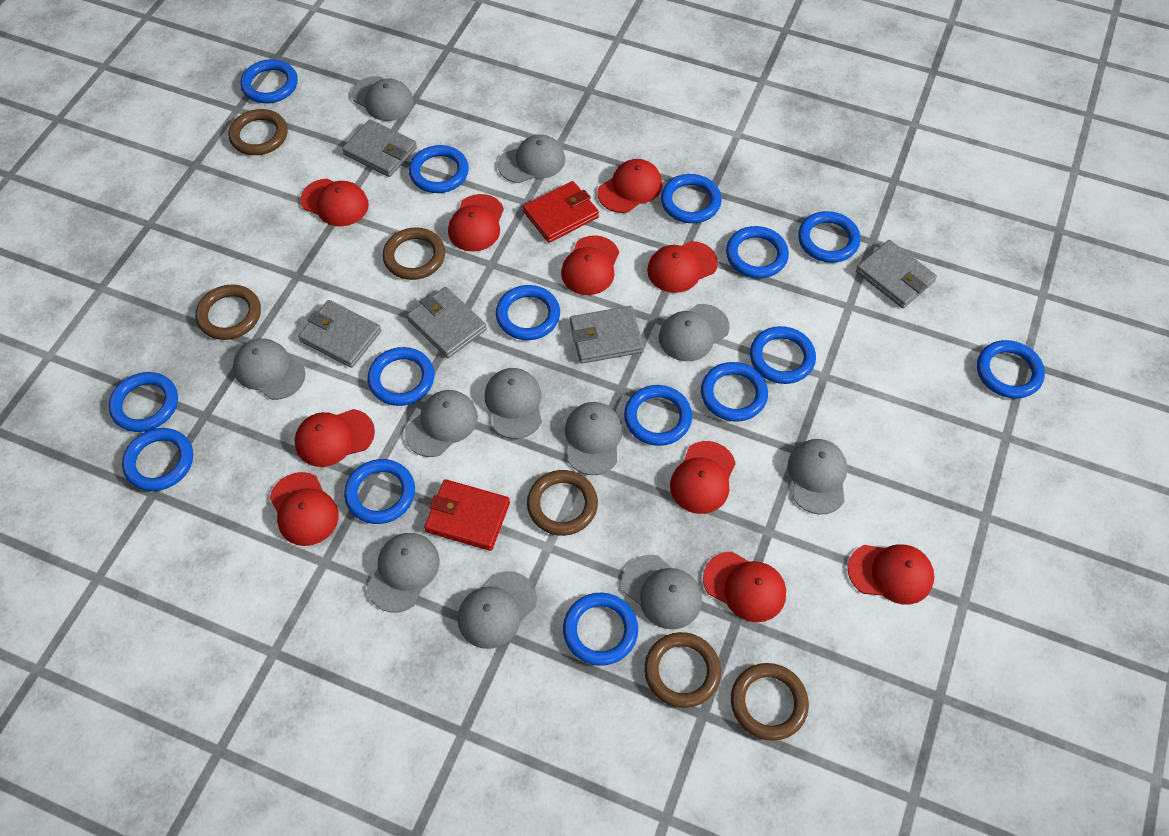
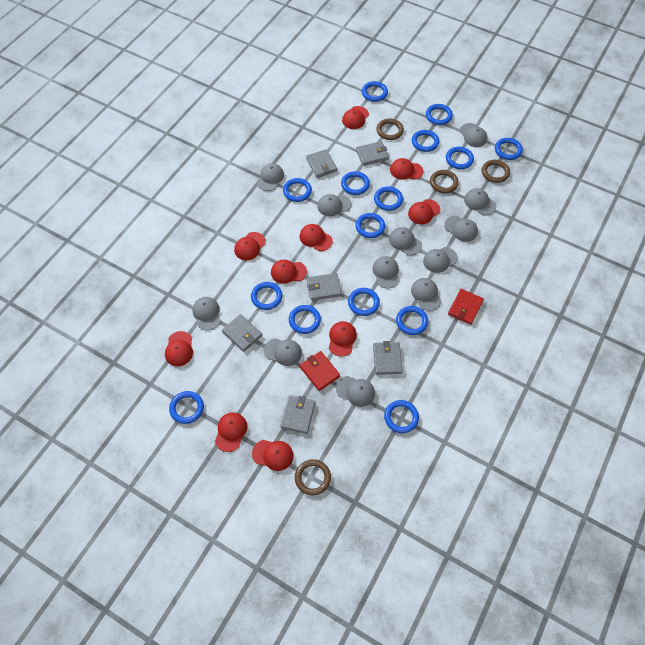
brown ring: 6 -> 4
grey cap: 11 -> 12
grey wallet: 5 -> 6

